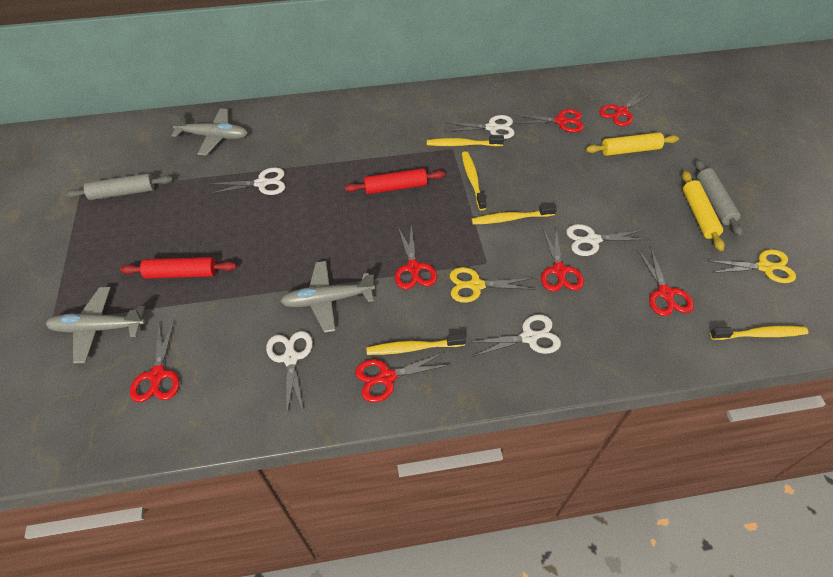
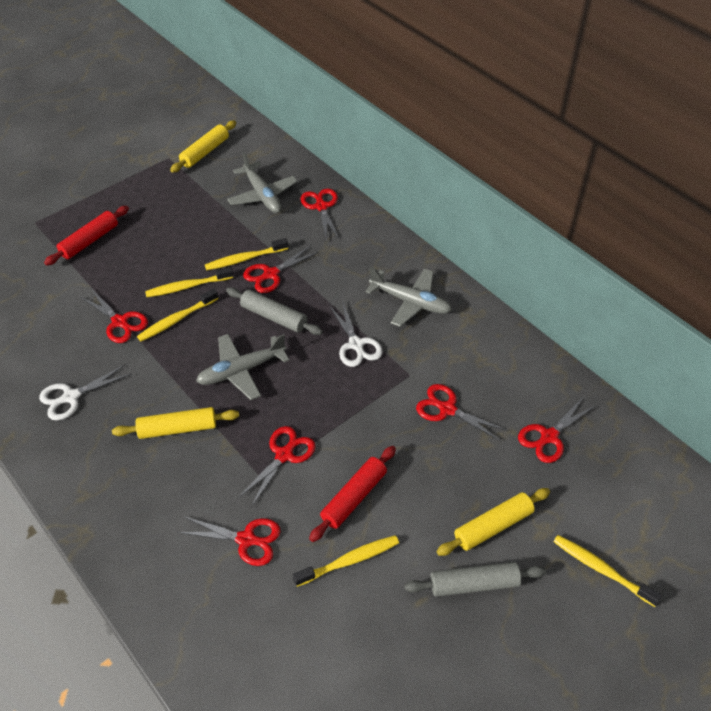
white scissors: 5 -> 2
yellow rolling pin: 2 -> 3
yellow scissors: 2 -> 0

